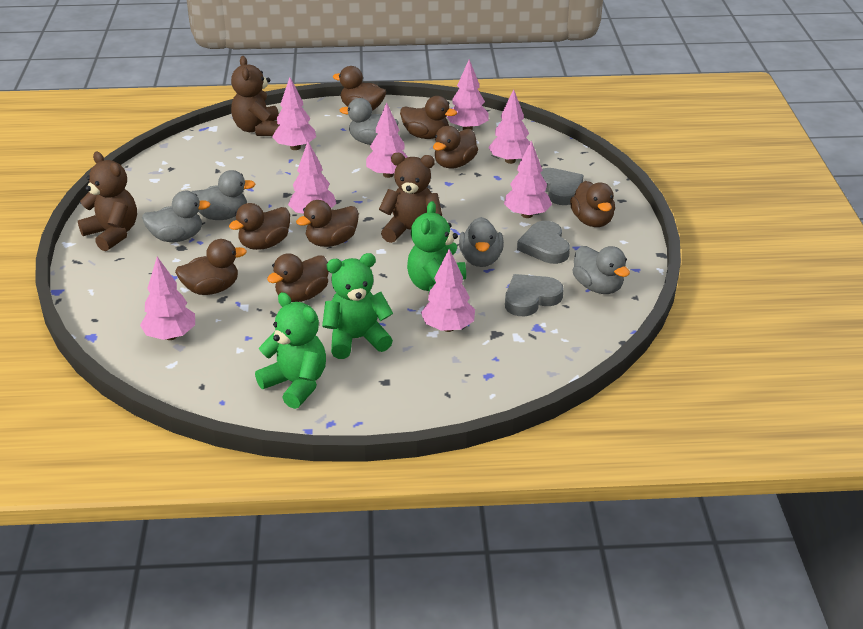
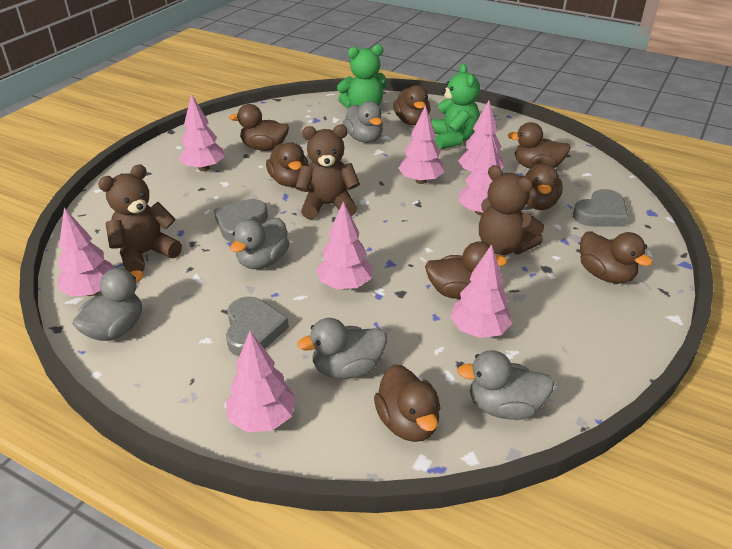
green teddy bear: 3 -> 2

